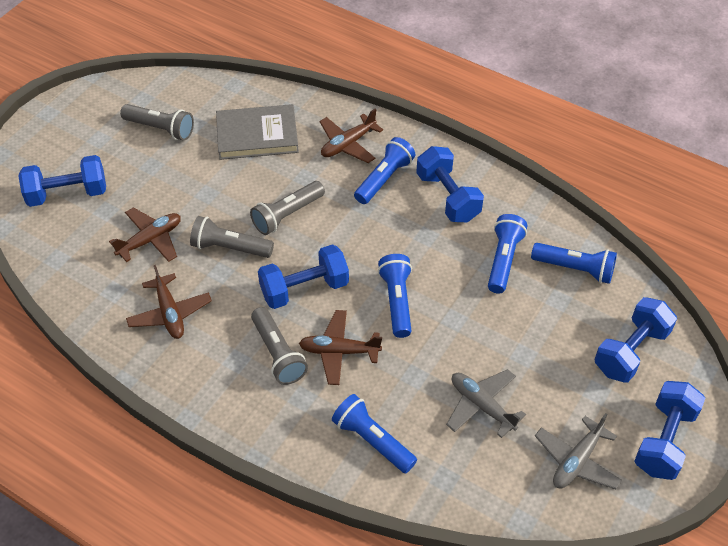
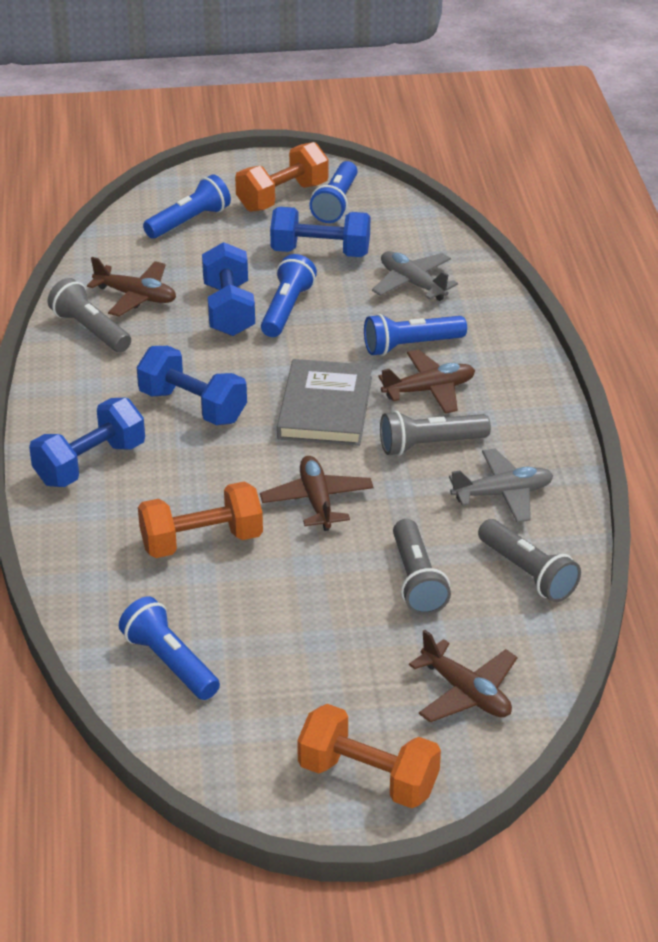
blue dumbbell: 5 -> 4
orange dumbbell: 0 -> 3

